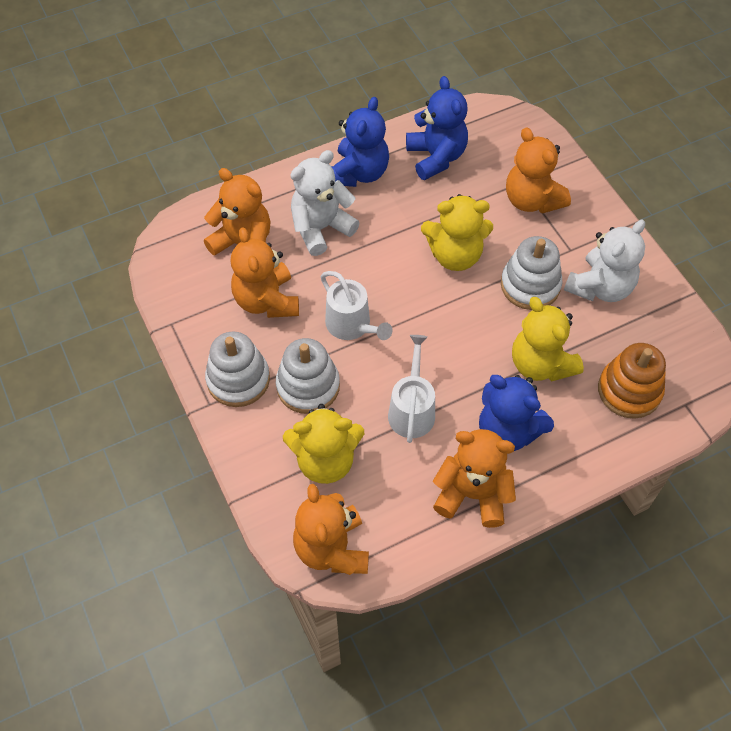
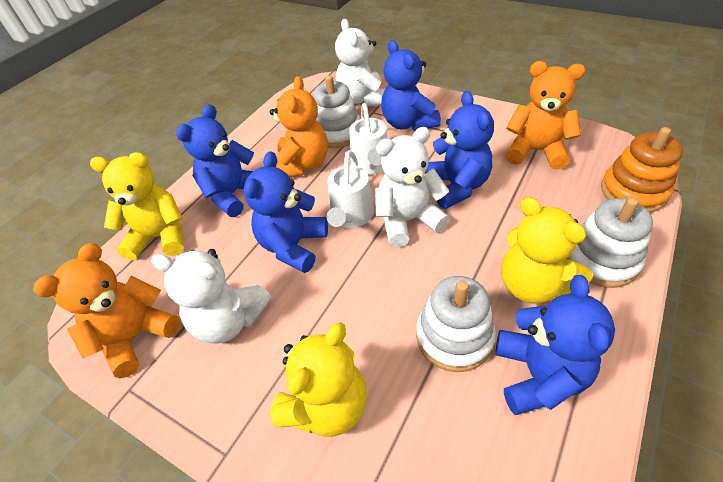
blue teddy bear: 3 -> 5
orange teddy bear: 5 -> 3
white teddy bear: 2 -> 3

